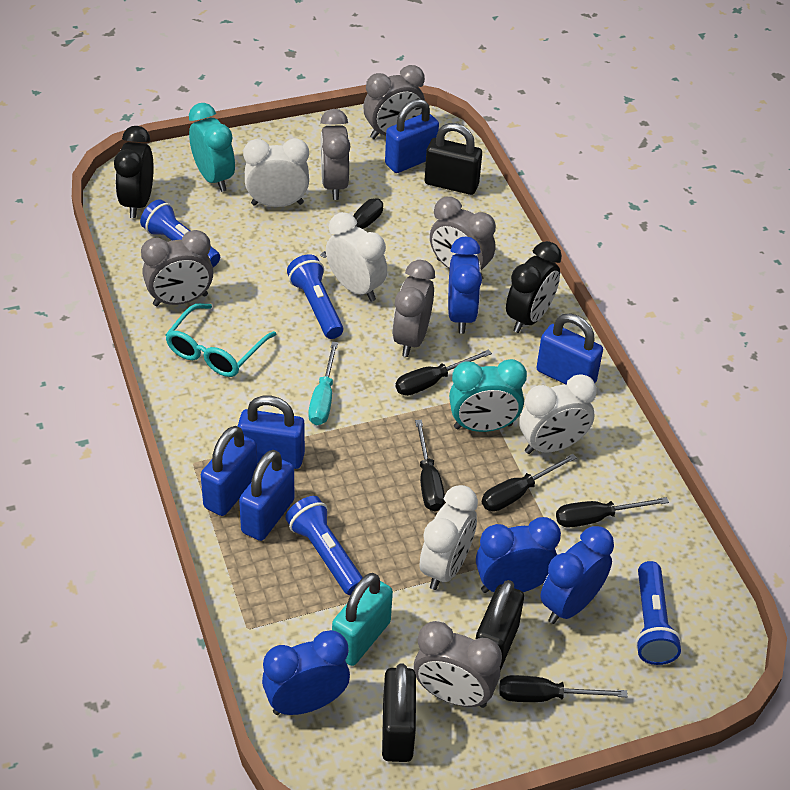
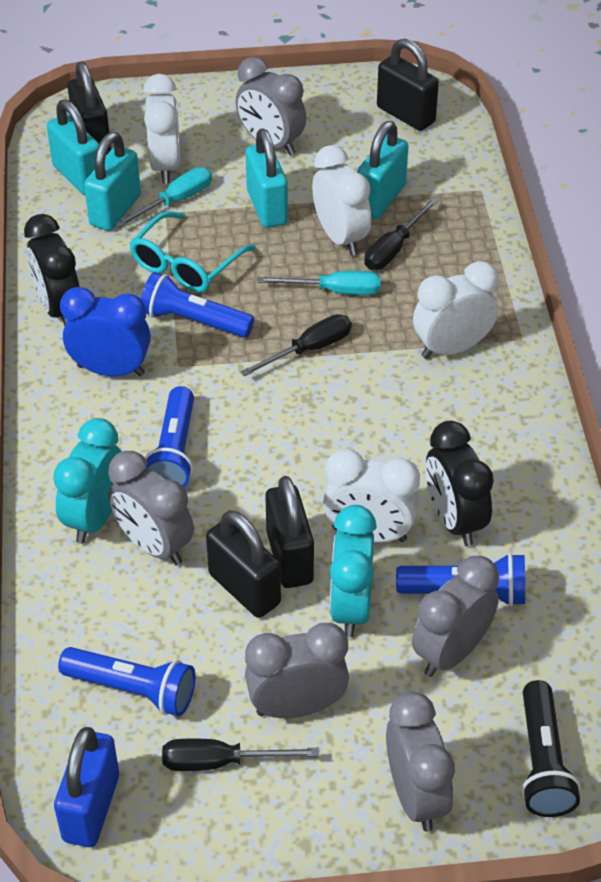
black flashlight: 0 -> 1
black padlock: 3 -> 4
black screwdriver: 6 -> 3
blue clock: 4 -> 1
blue padlock: 5 -> 1
grey clock: 6 -> 5
turquoise padlock: 1 -> 4
turquoise screwdriver: 1 -> 2

